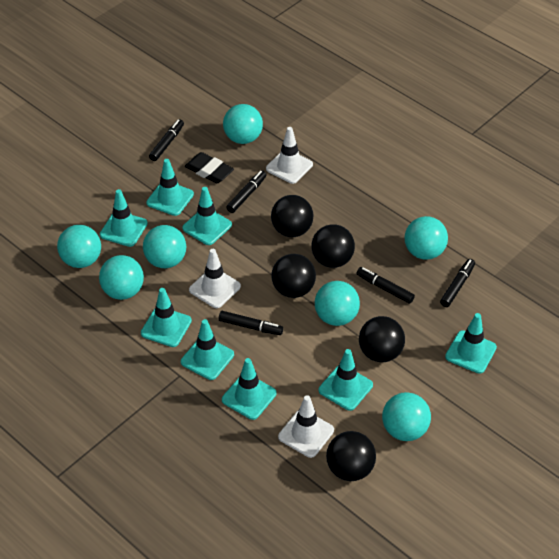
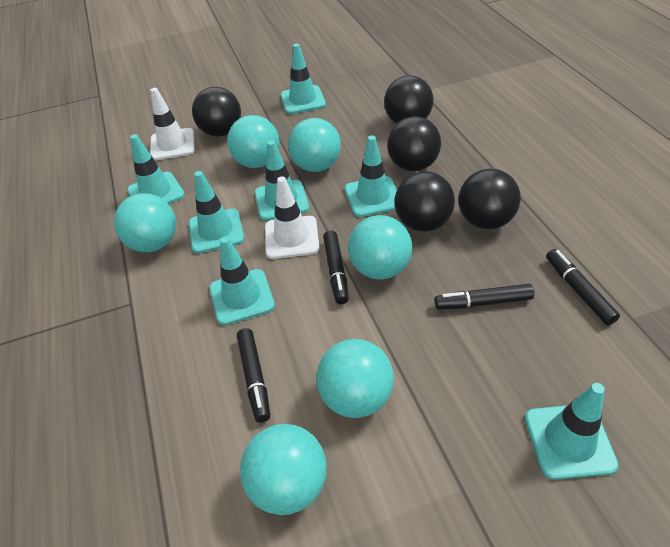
black eraser: 1 -> 0
black marker: 5 -> 4
turquoise ball: 7 -> 6
turquoise traffic cone: 8 -> 7
white traffic cone: 3 -> 2

